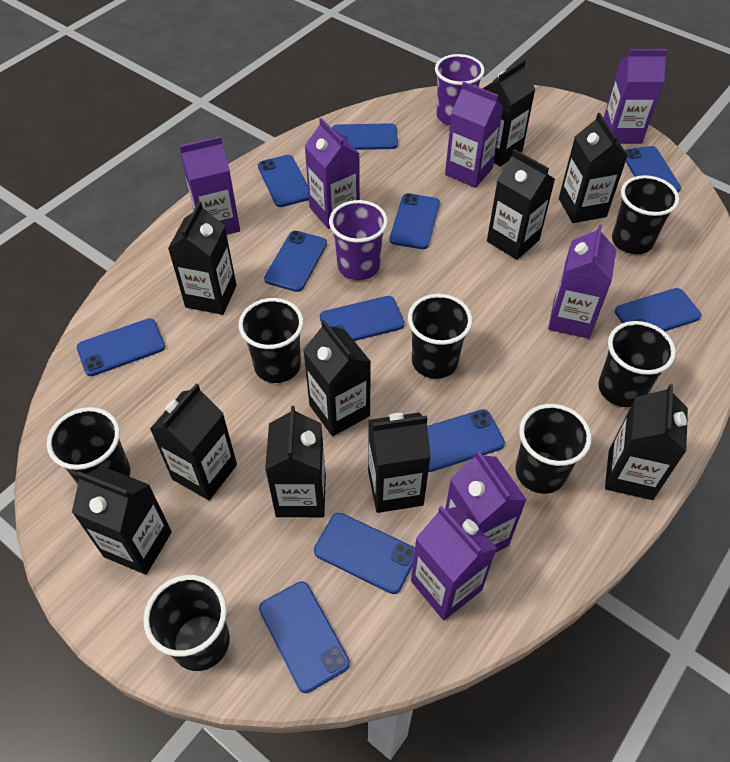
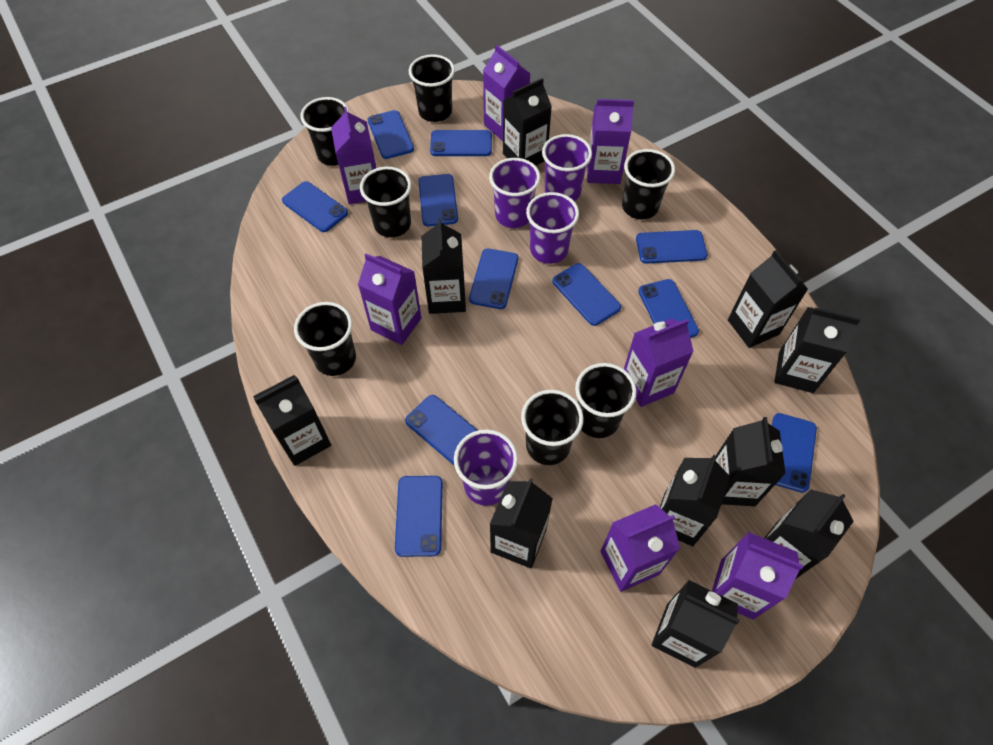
purple cup: 2 -> 4

